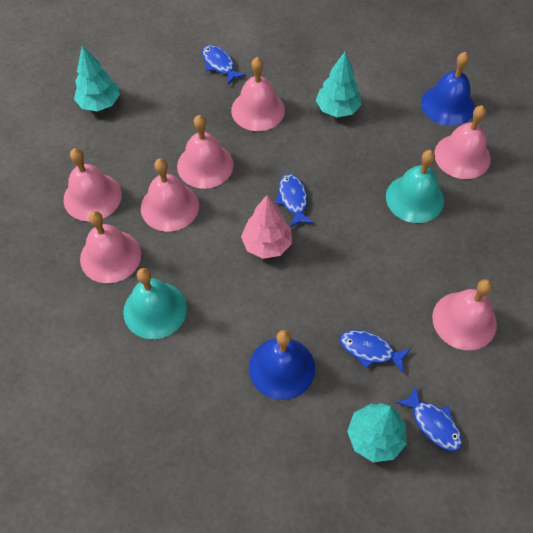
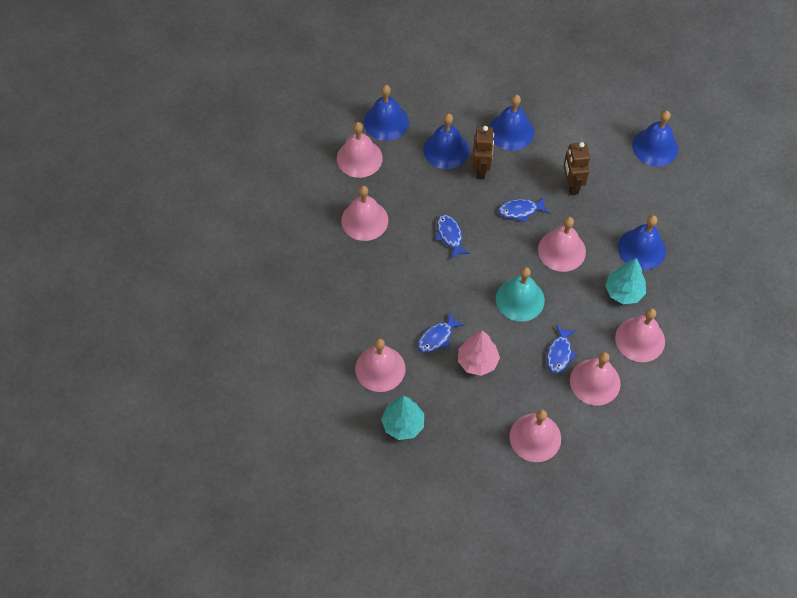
blue bell: 2 -> 5
brown robot: 0 -> 2
turquoise bell: 2 -> 1
turquoise tree: 3 -> 2

